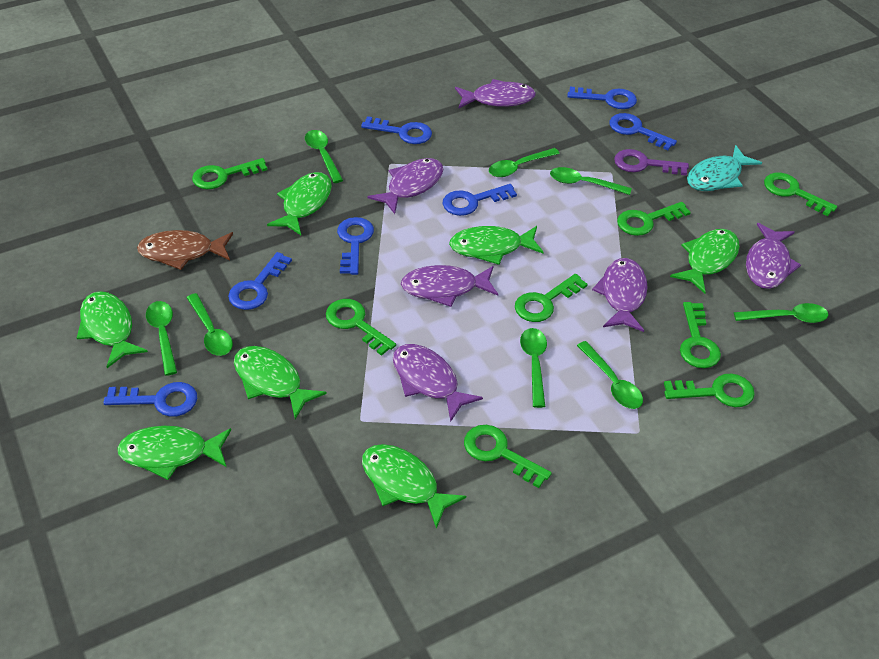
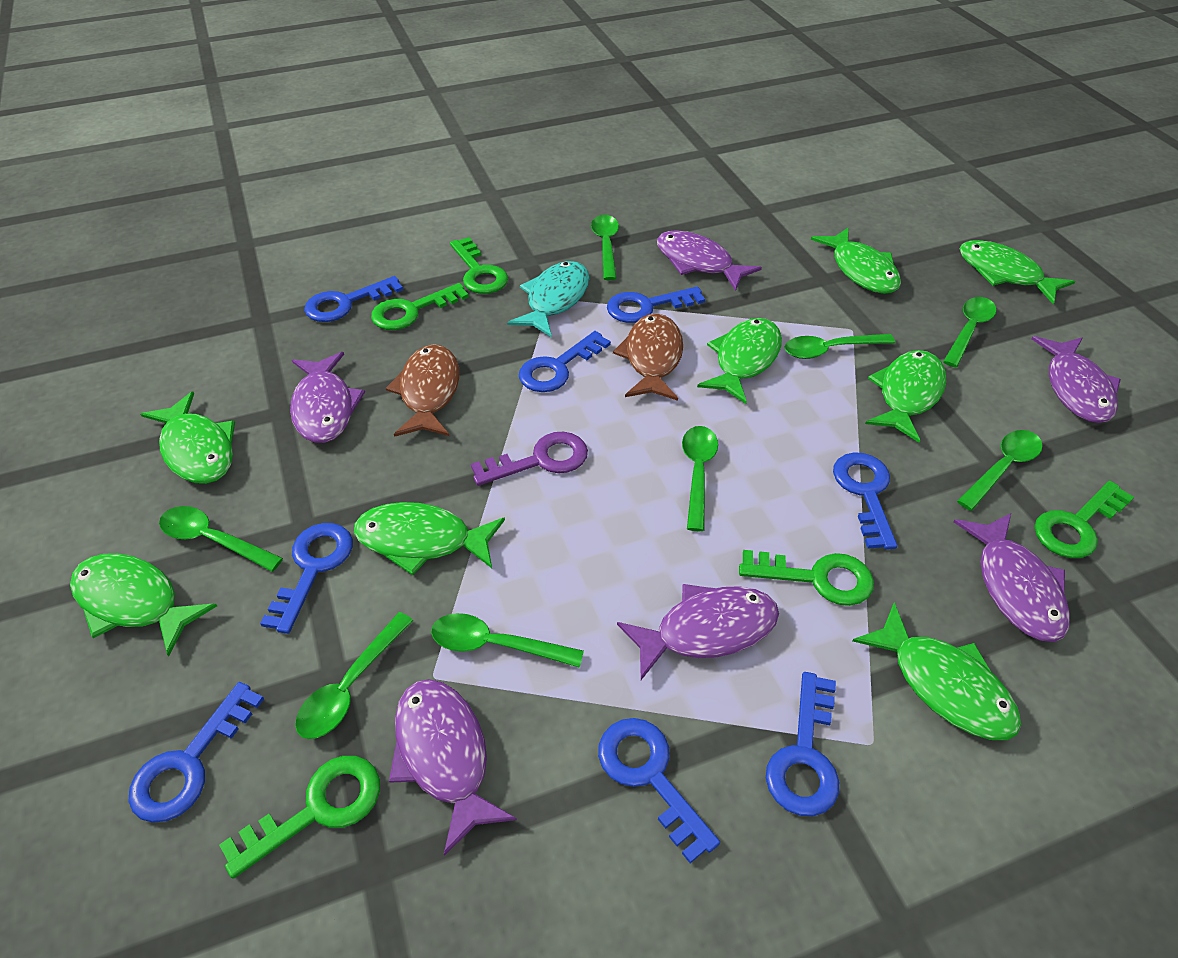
blue key: 7 -> 8
brown fish: 1 -> 2
green fish: 7 -> 8
green key: 8 -> 5

